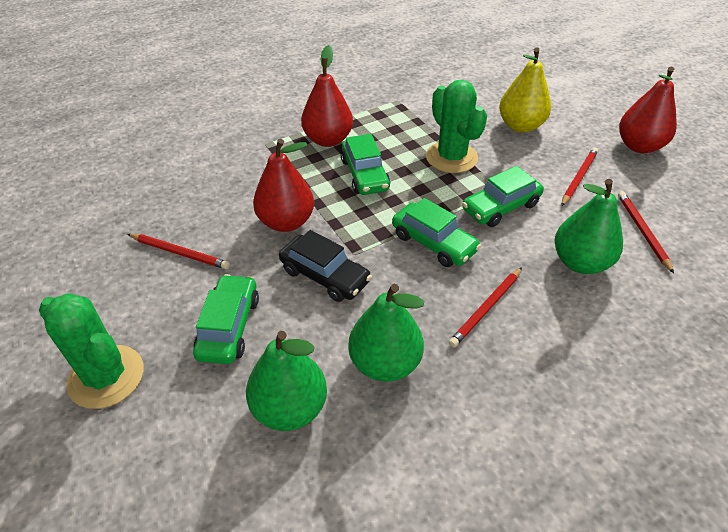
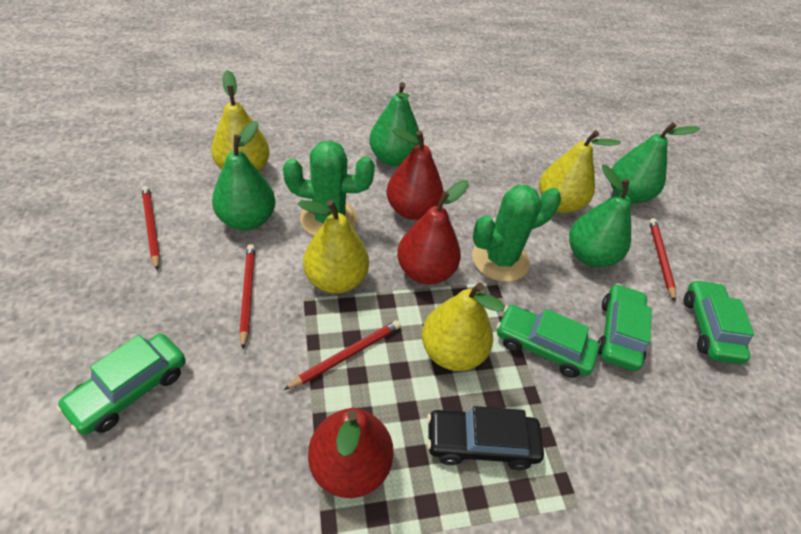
green pear: 3 -> 4
yellow pear: 1 -> 4

